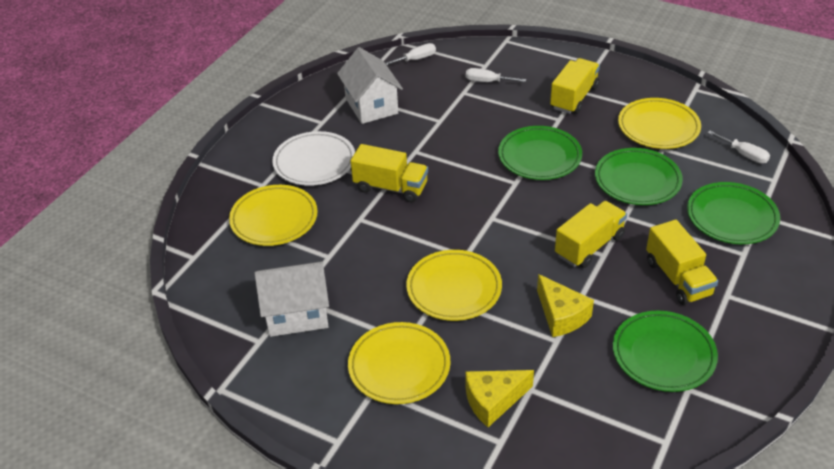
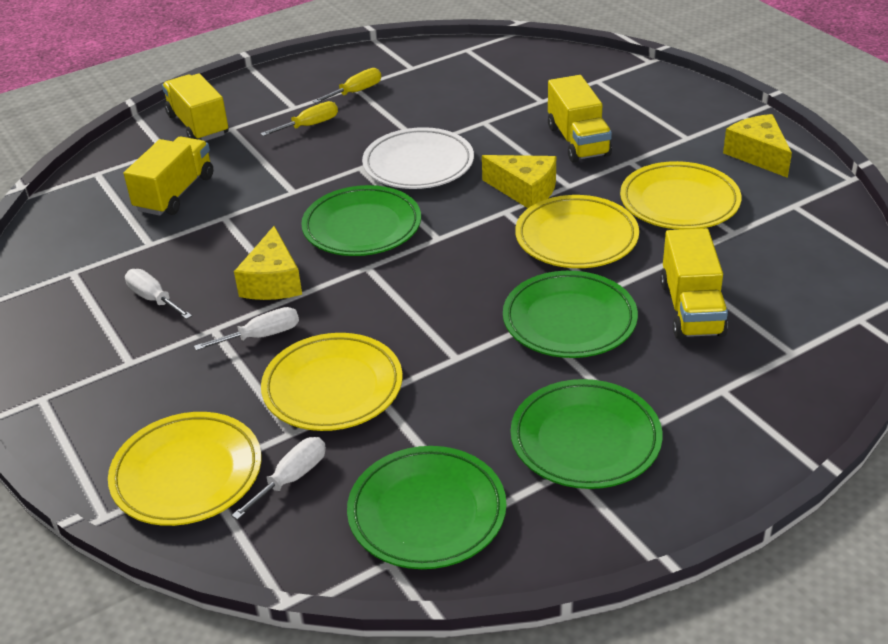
white house: 2 -> 0
yellow cheese: 2 -> 3
yellow screwdriver: 0 -> 2

